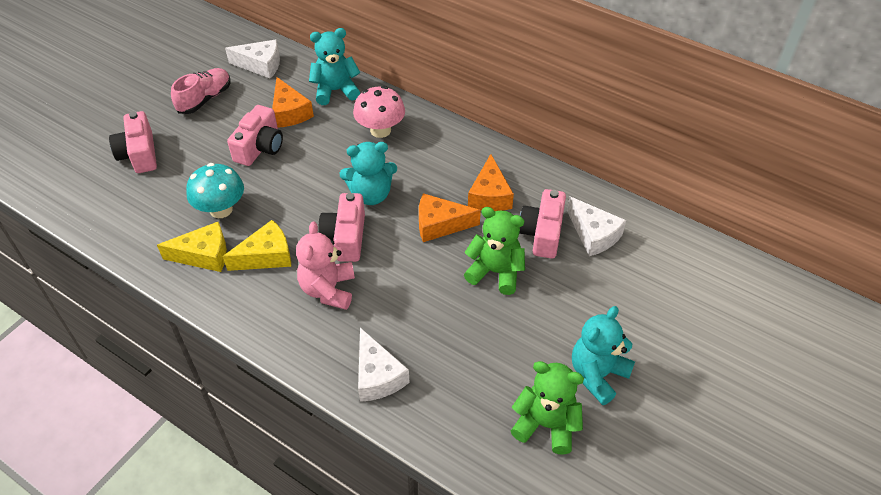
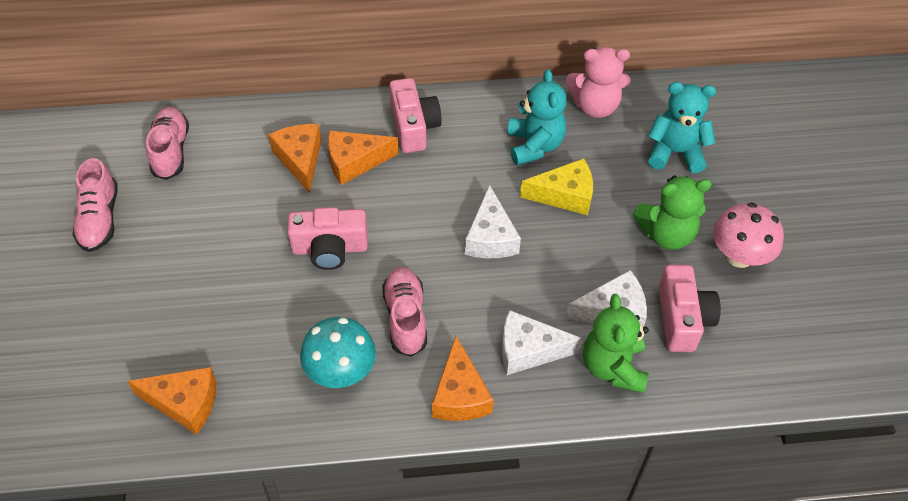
orange cheese: 3 -> 4
pink camera: 4 -> 3
pink shoe: 1 -> 3
turquoise teddy bear: 3 -> 2
yellow cheese: 2 -> 1

